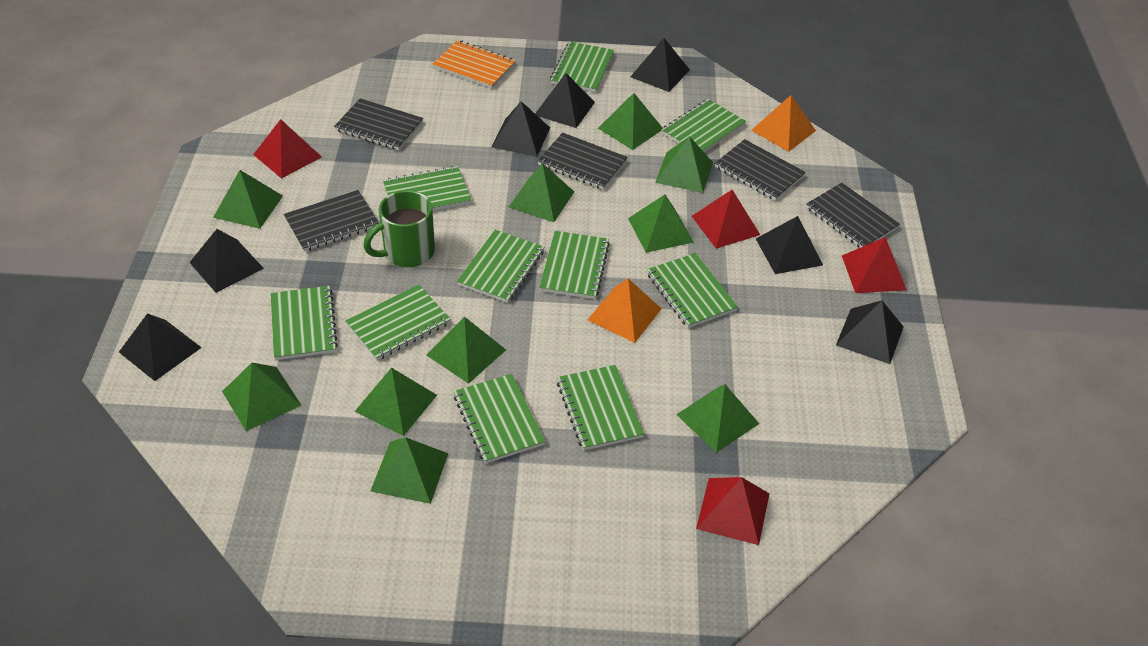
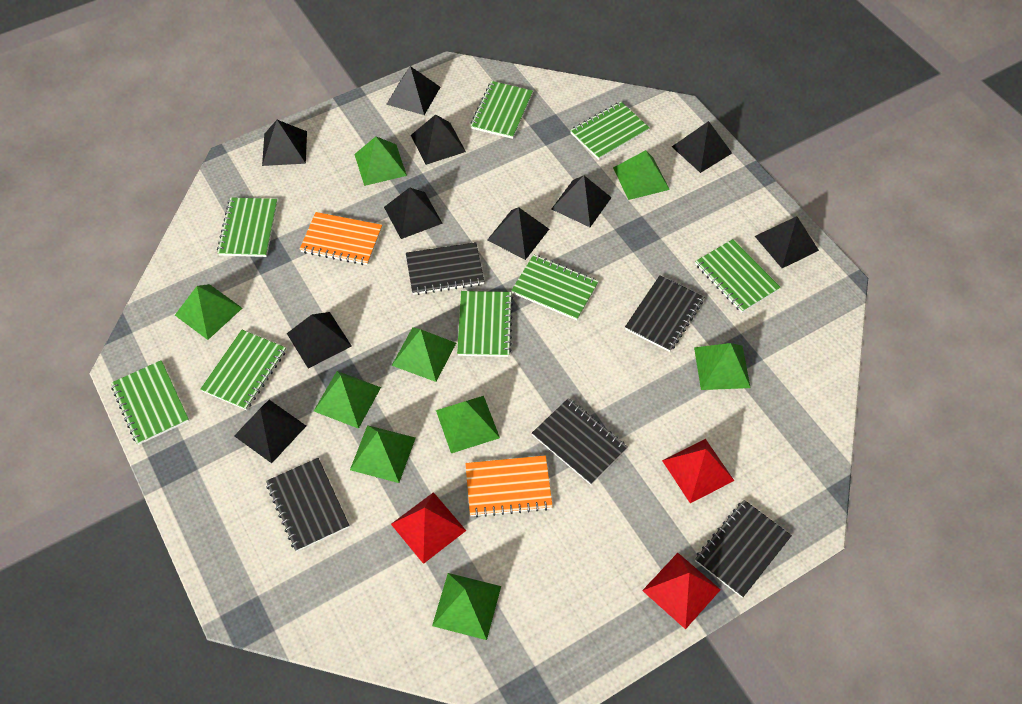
black pyramid: 7 -> 10
green mug: 1 -> 0
green notebook: 10 -> 8
green pyramid: 10 -> 9
orange notebook: 1 -> 2
orange pyramid: 2 -> 0
red pyramid: 4 -> 3

